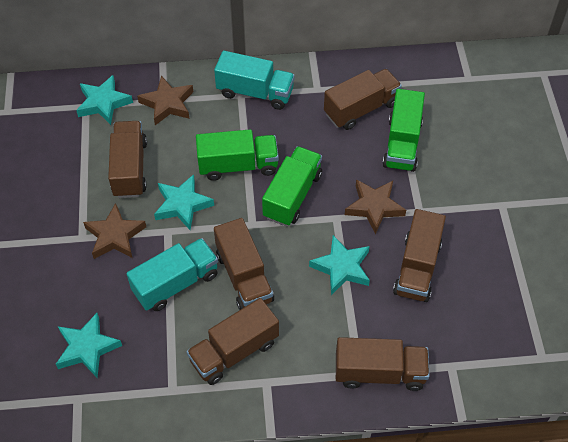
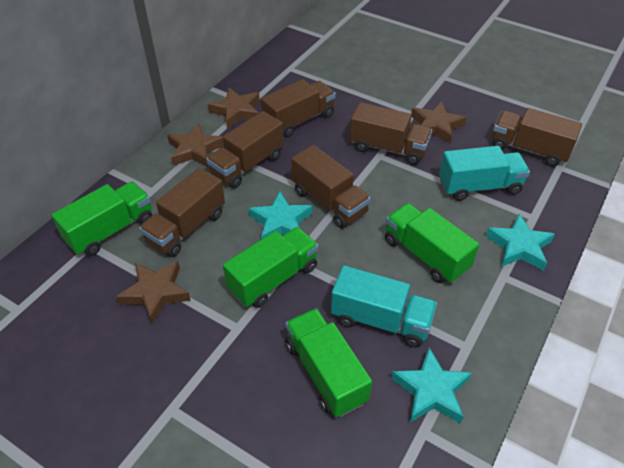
brown star: 3 -> 4
green truck: 3 -> 4
turquoise star: 4 -> 3

